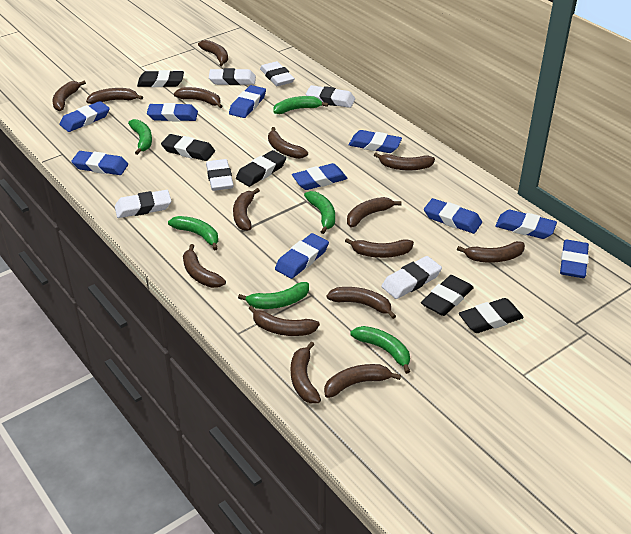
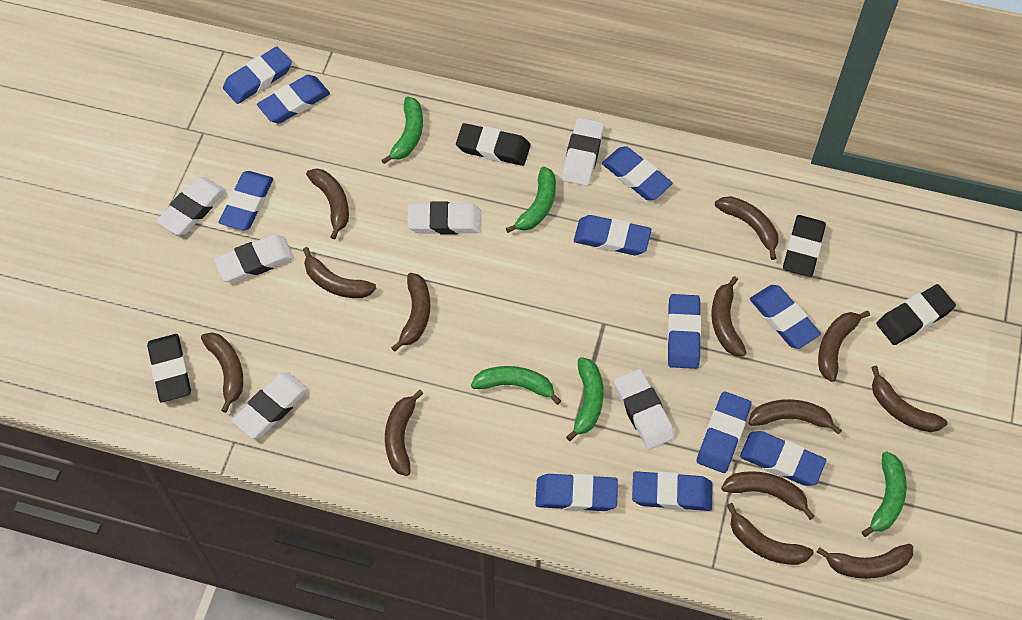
black eraser: 5 -> 4
blue eraser: 10 -> 11
brown banana: 15 -> 13
green banana: 6 -> 5

